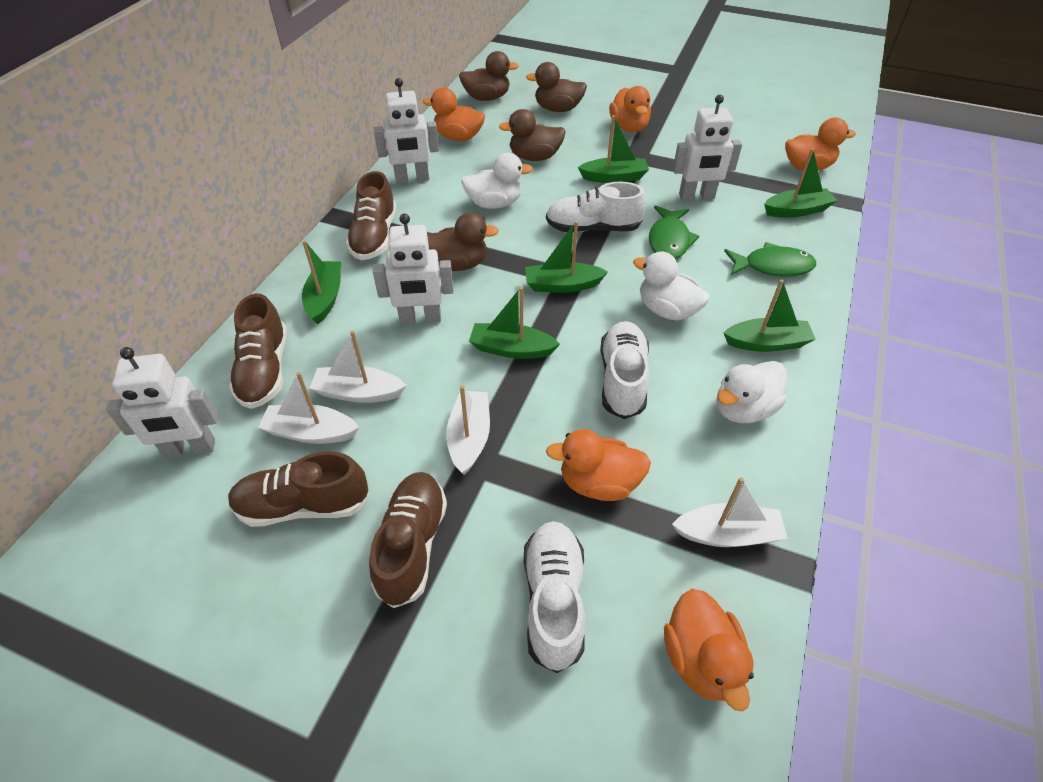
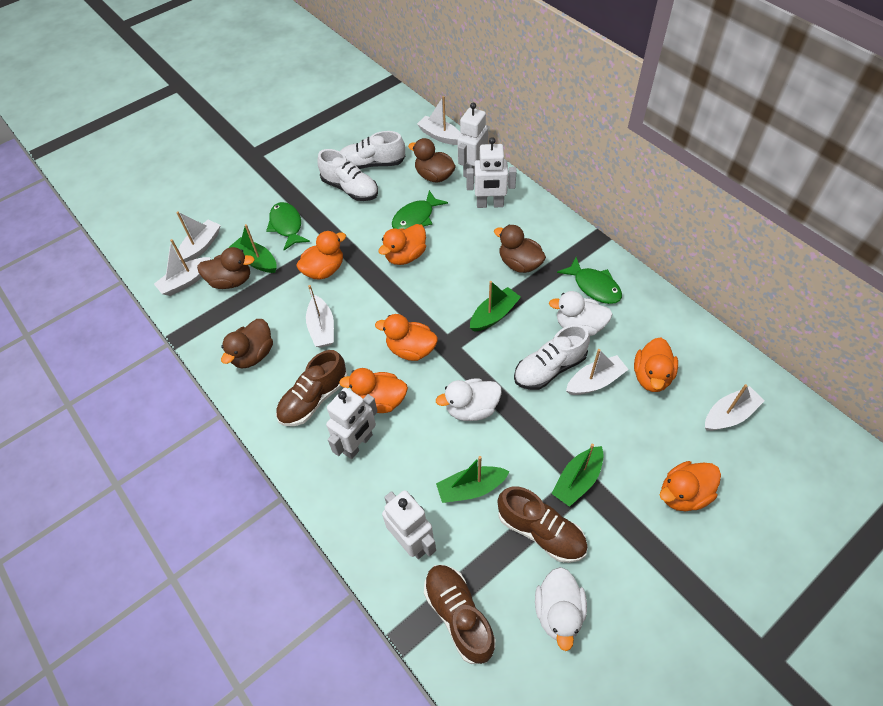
brown shoe: 4 -> 3
green boat: 6 -> 4
green fish: 2 -> 3
orange duck: 5 -> 6
white boat: 4 -> 6

